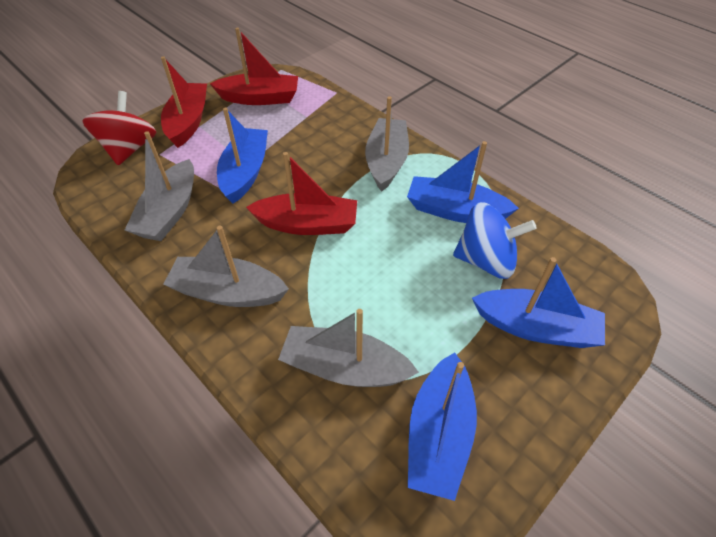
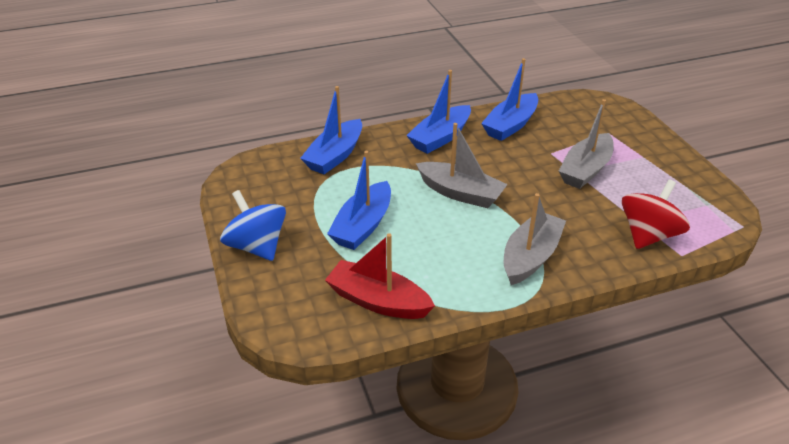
grey boat: 4 -> 3
red boat: 3 -> 1

